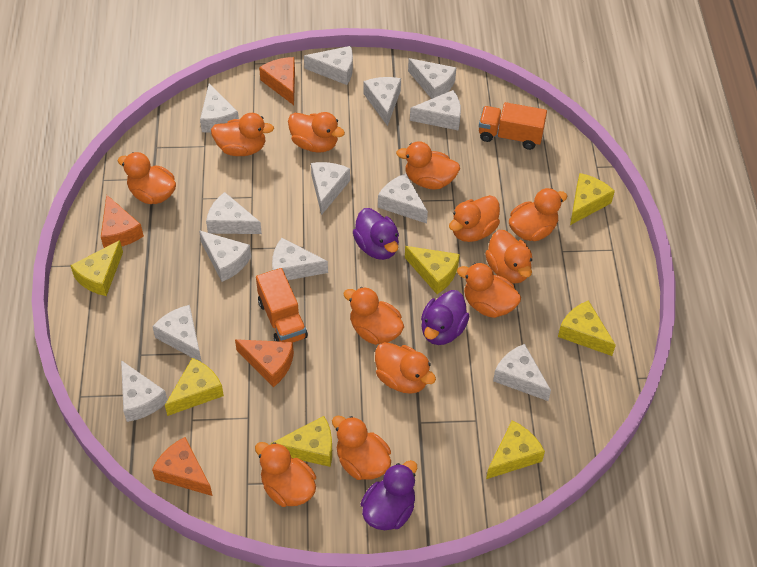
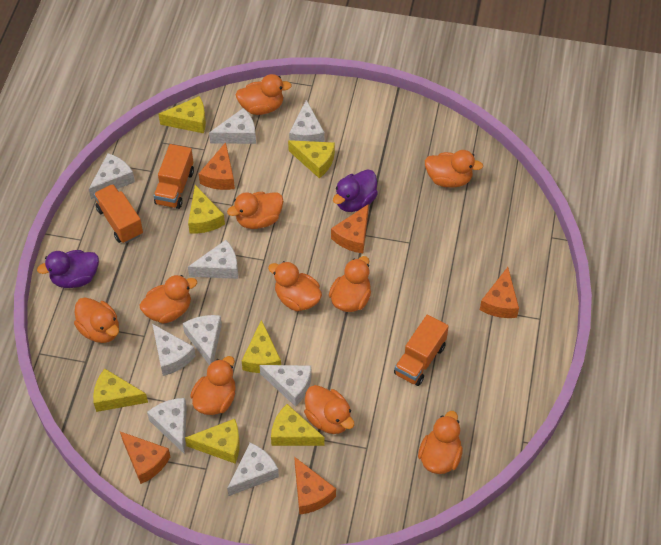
orange cheese: 4 -> 5
orange duck: 12 -> 10
orange truck: 2 -> 3
purple duck: 3 -> 2
white cheese: 13 -> 9

